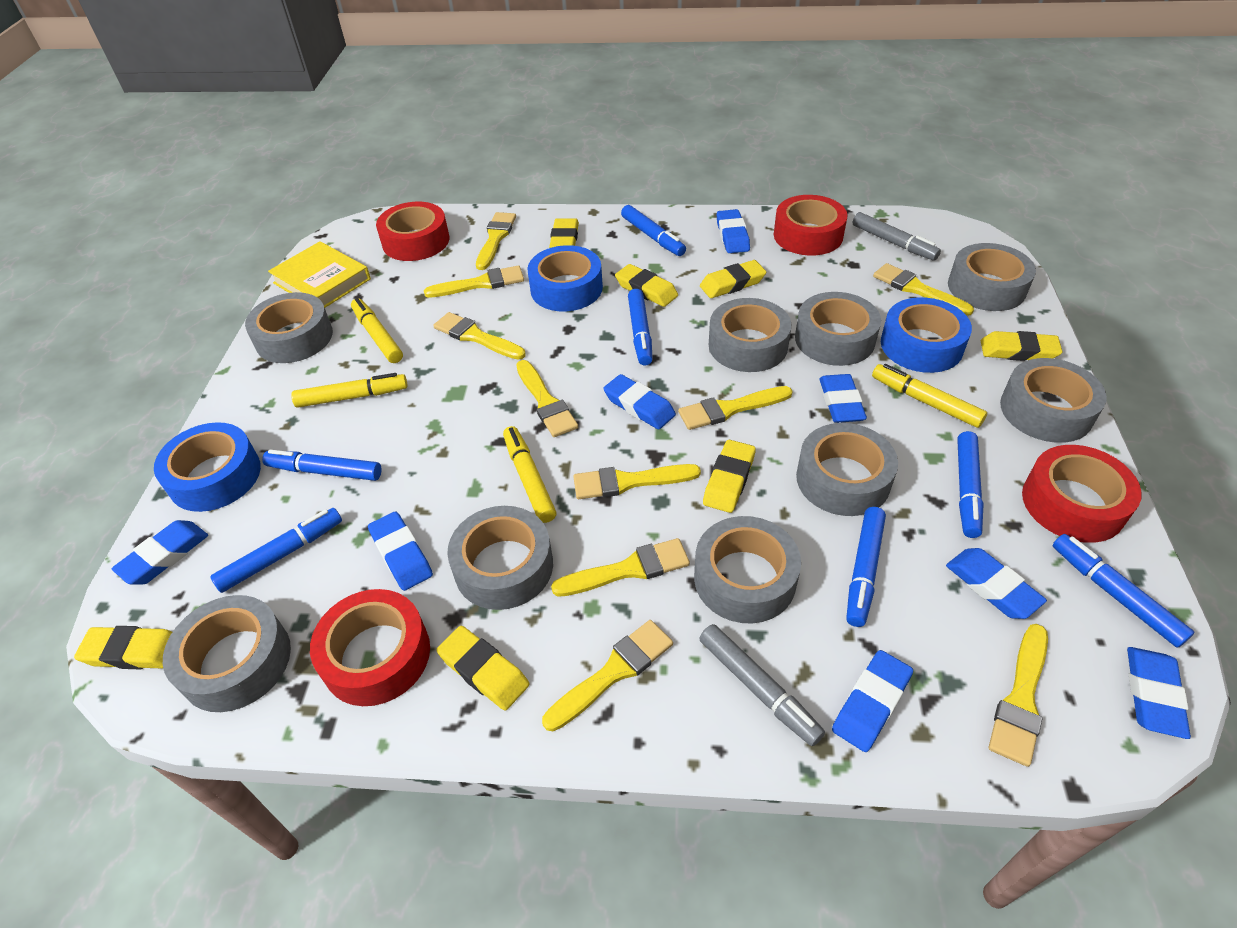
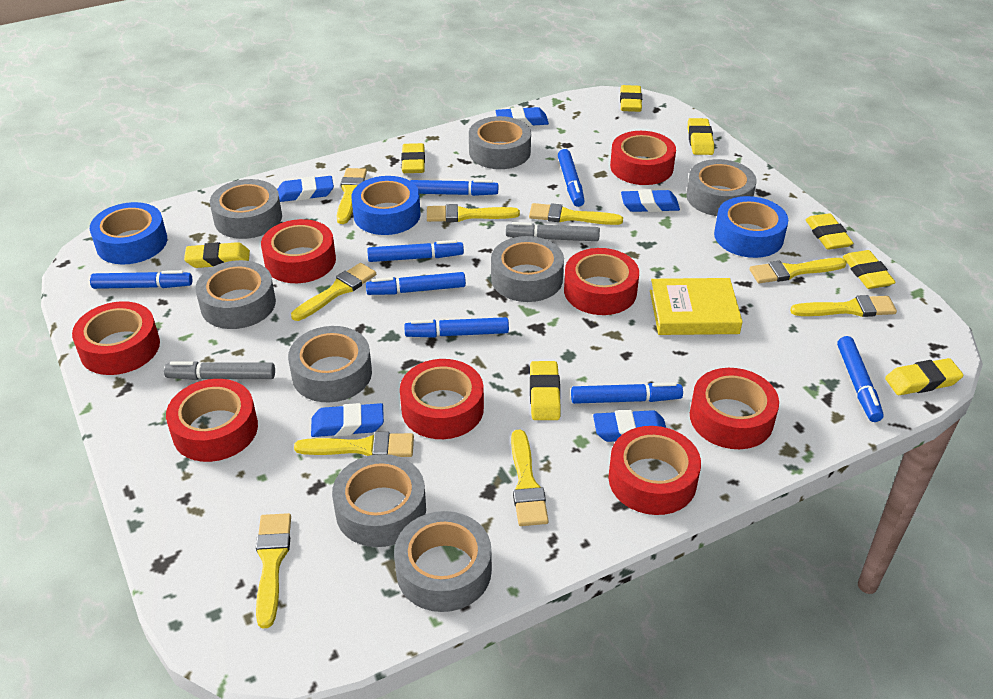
blue eraser: 8 -> 5
blue marker: 7 -> 8
grey tape: 9 -> 8
red tape: 4 -> 8
yellow brush: 10 -> 9
yellow eraser: 7 -> 8
yellow marker: 4 -> 0

